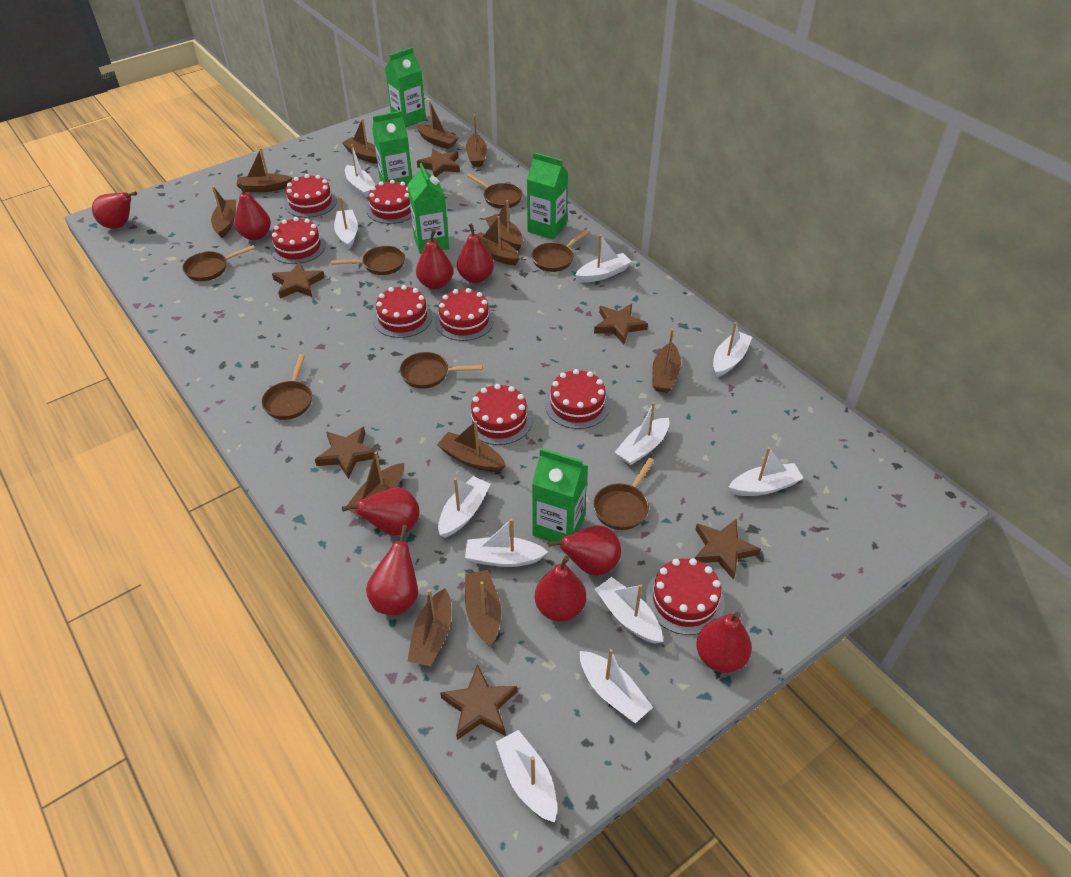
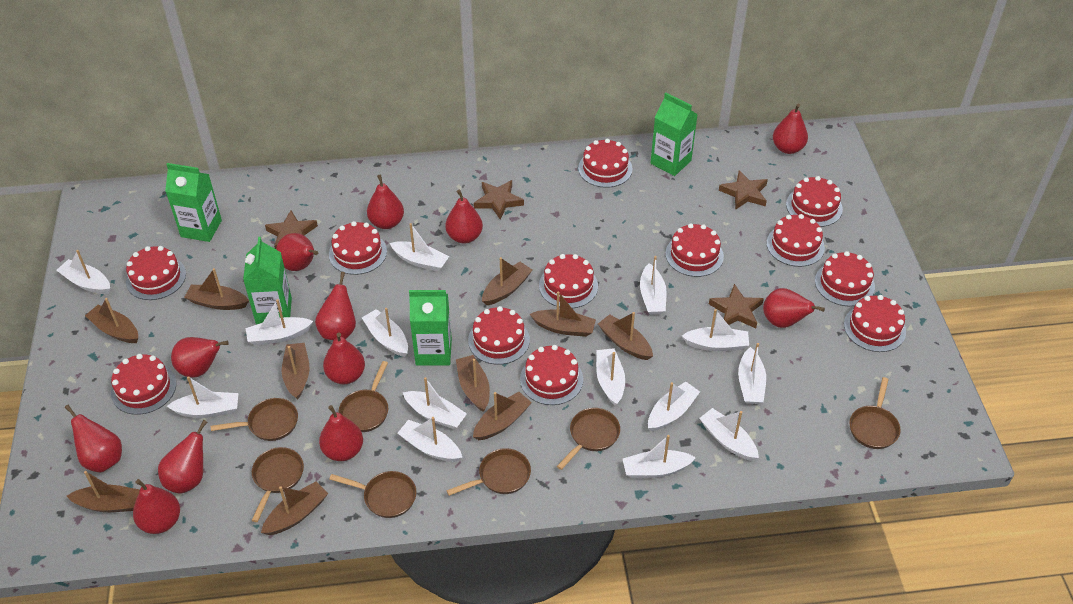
brown boat: 12 -> 10
brown star: 6 -> 4
green carton: 5 -> 4
red cake: 8 -> 12
red pear: 9 -> 12
white boat: 11 -> 14

